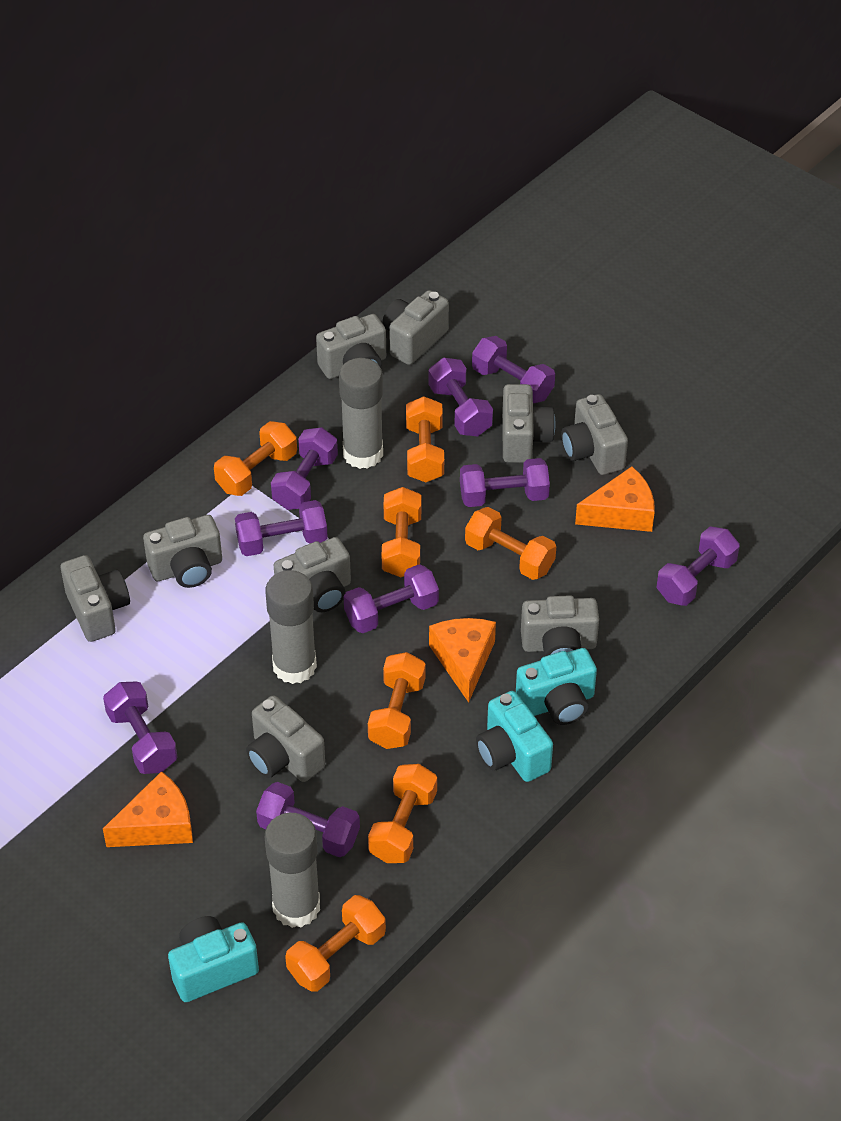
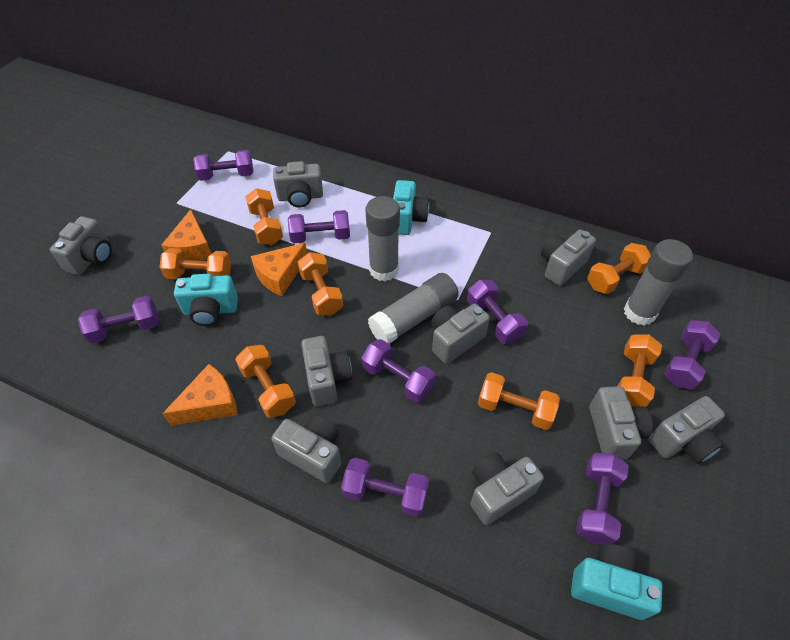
purple dumbbell: 9 -> 8

